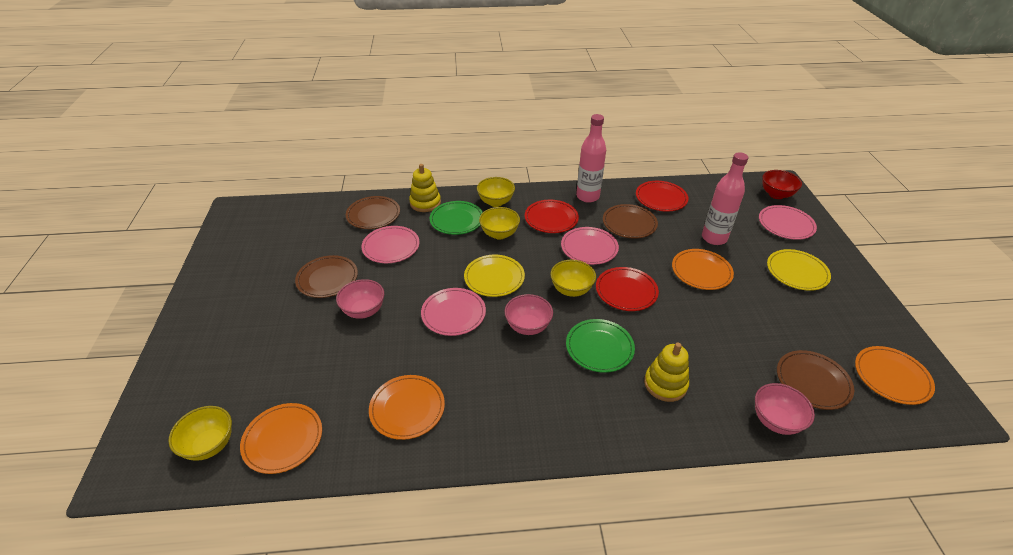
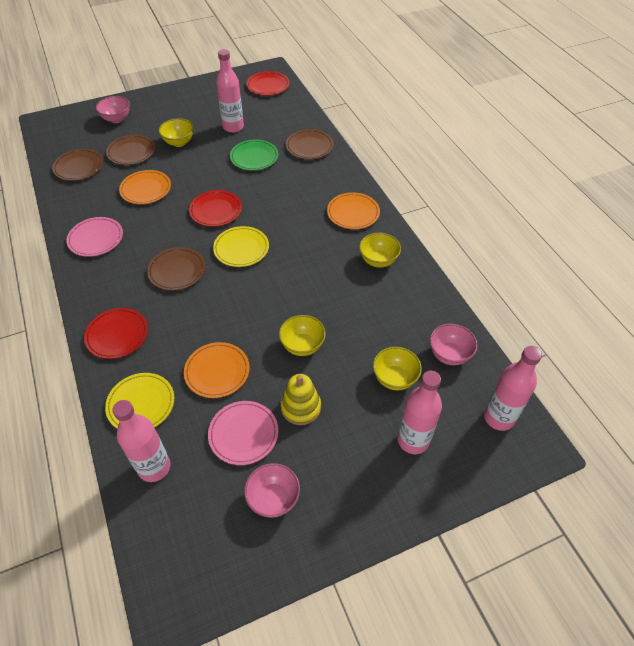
green plate: 2 -> 1
orange plate: 4 -> 3
pink bottle: 2 -> 4
pink plate: 4 -> 2
red bowl: 1 -> 0
yellow stacking toy: 2 -> 1

